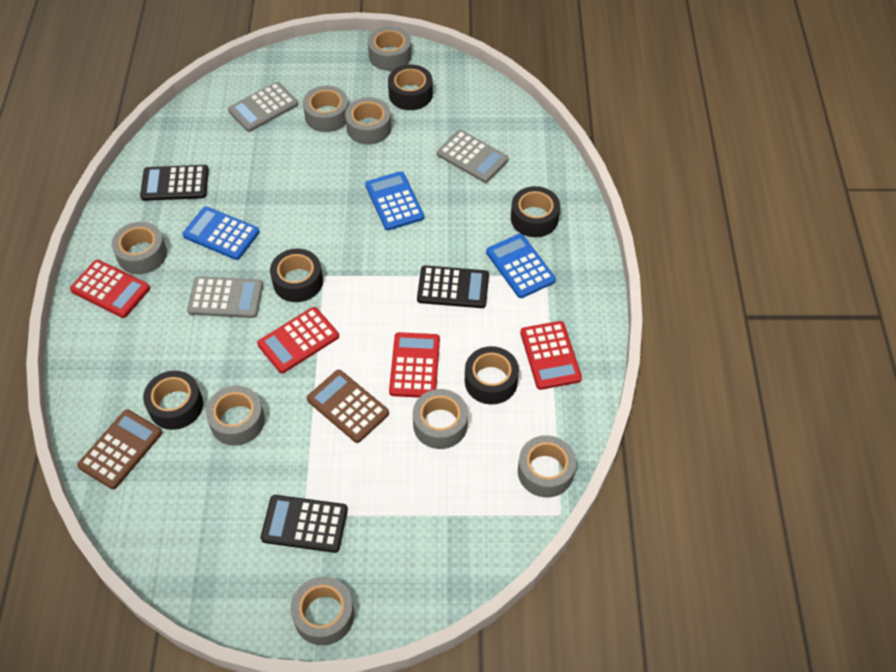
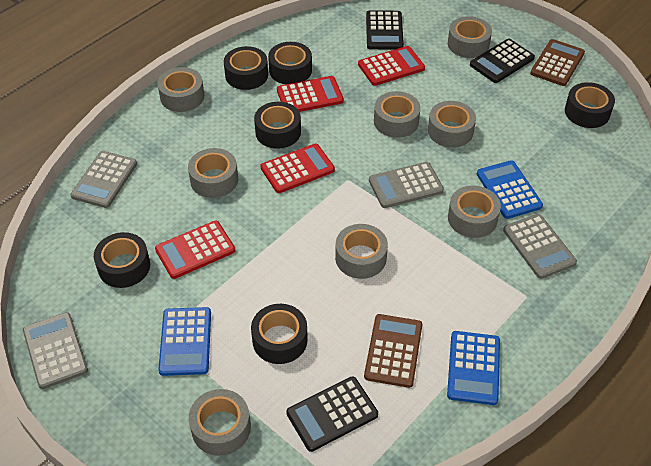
black tape: 5 -> 6
grey calculator: 3 -> 4

